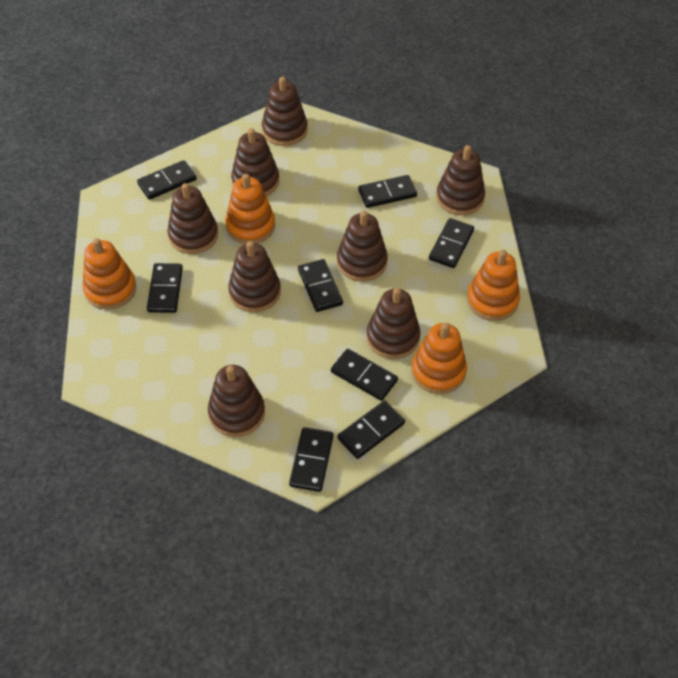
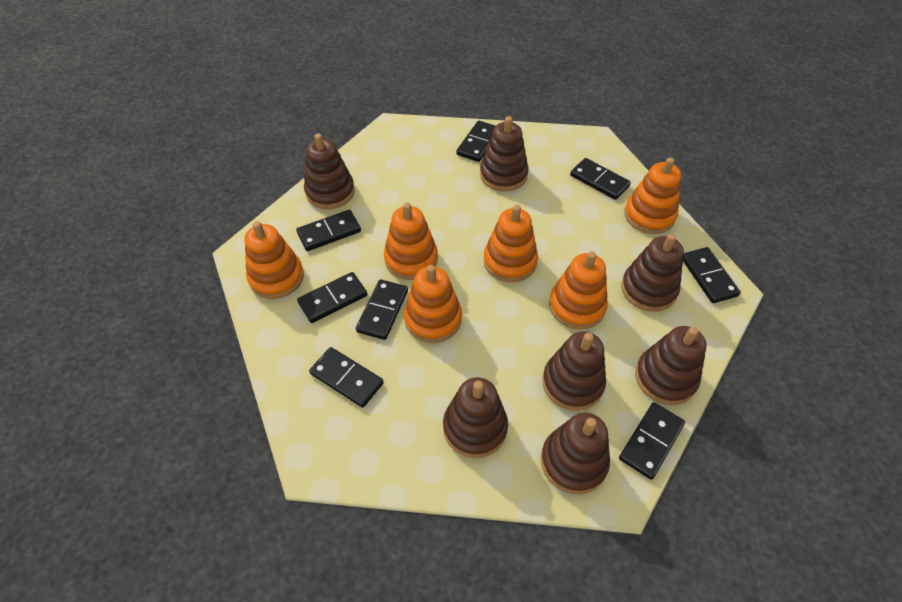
brown stacking toy: 8 -> 7
orange stacking toy: 4 -> 6

